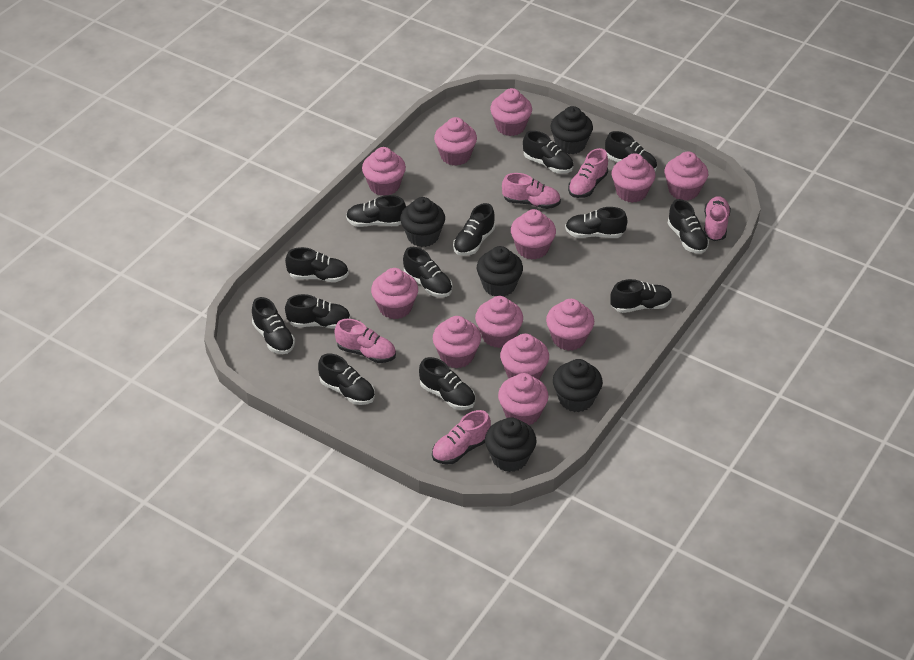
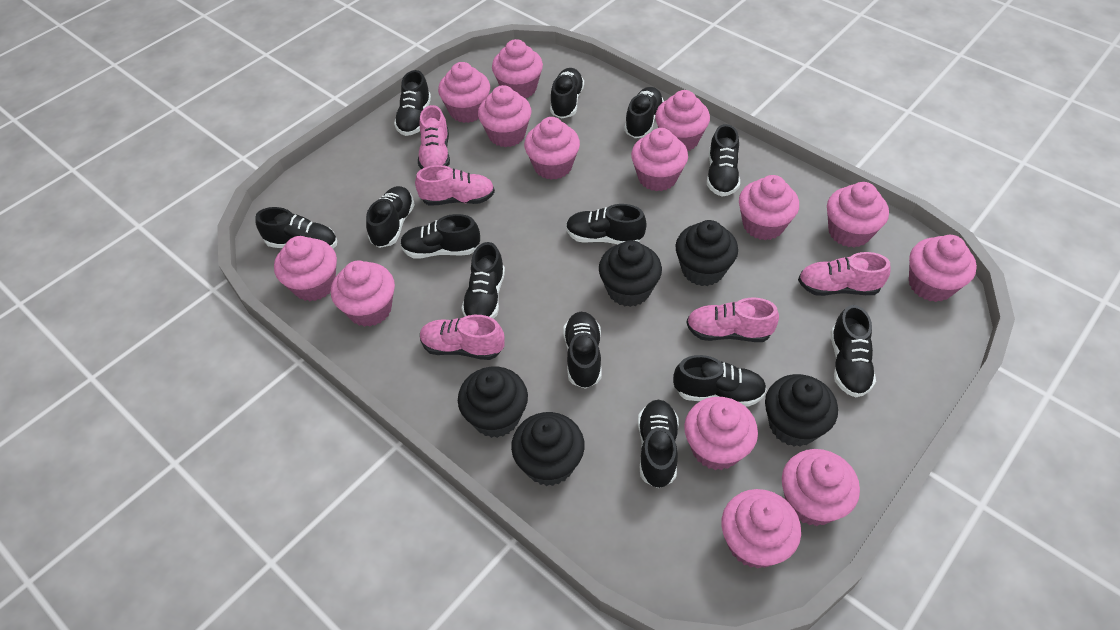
pink cupcake: 12 -> 14

